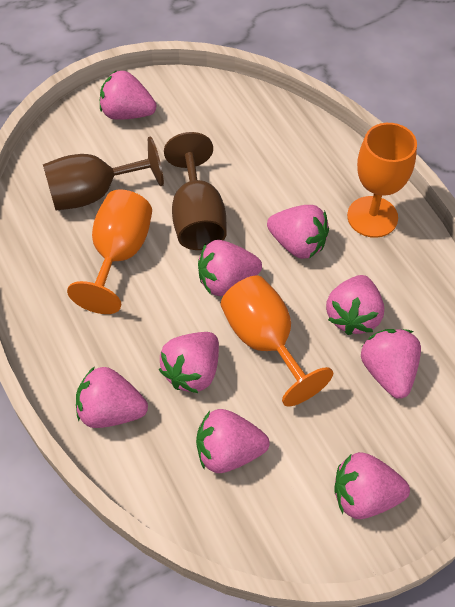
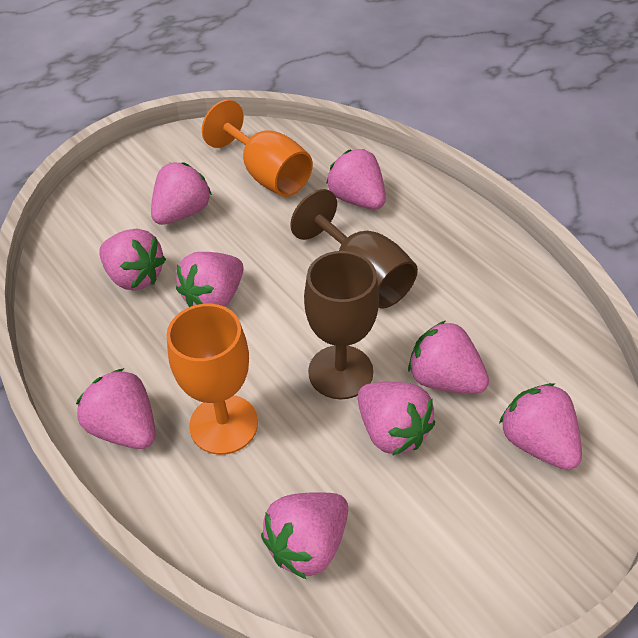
orange goblet: 3 -> 2

